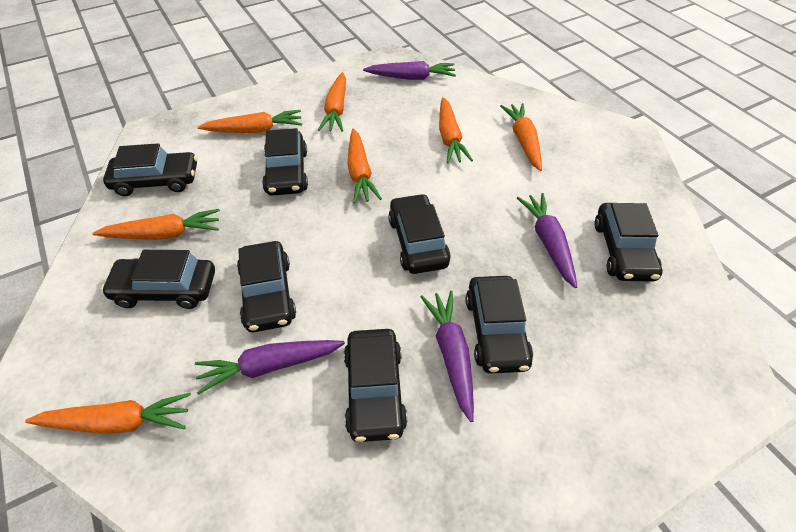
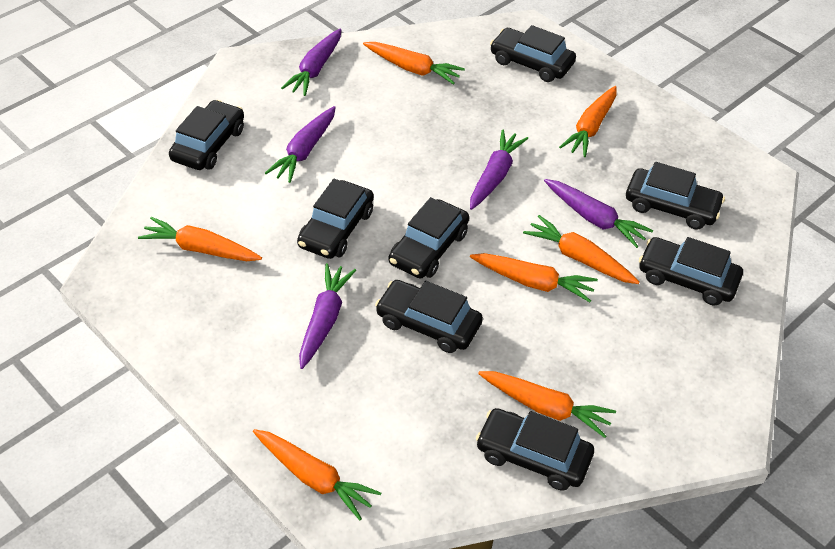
purple carrot: 4 -> 5

